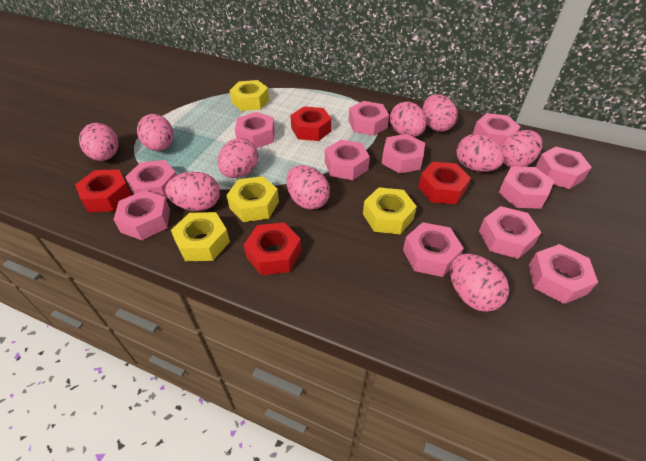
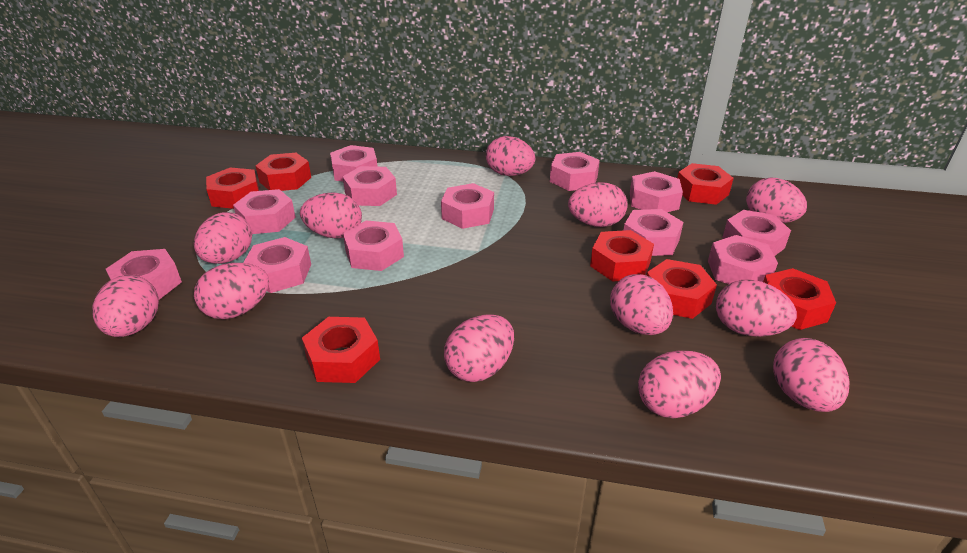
pink egg: 10 -> 12
red nut: 4 -> 7
yellow nut: 4 -> 0

